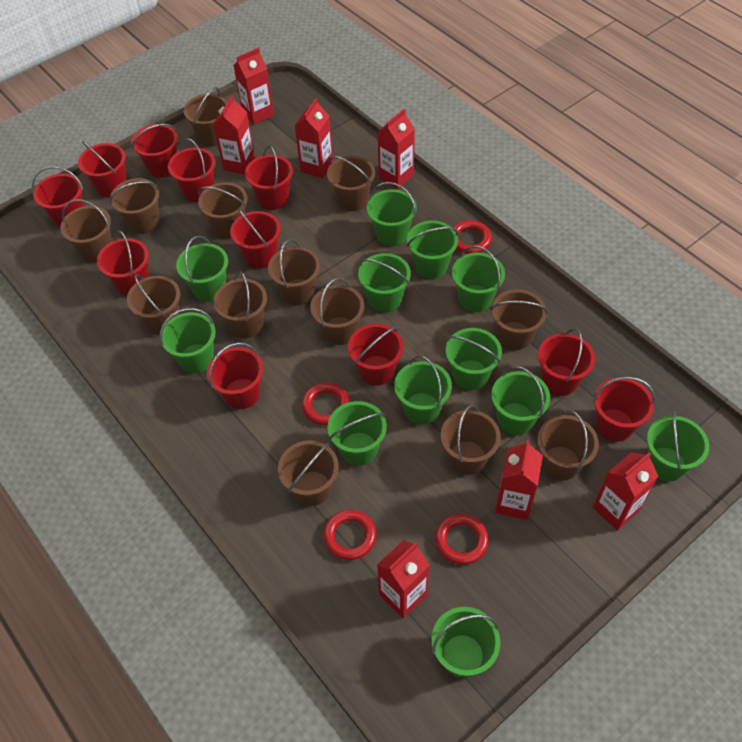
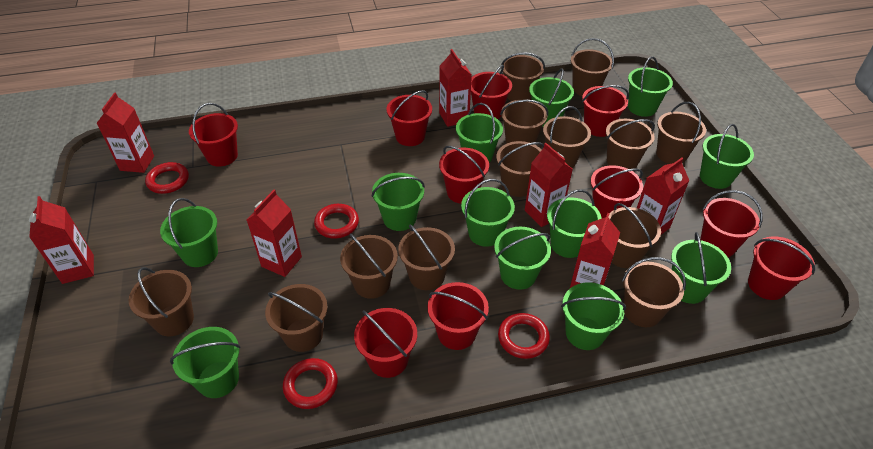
red bucket: 11 -> 10

